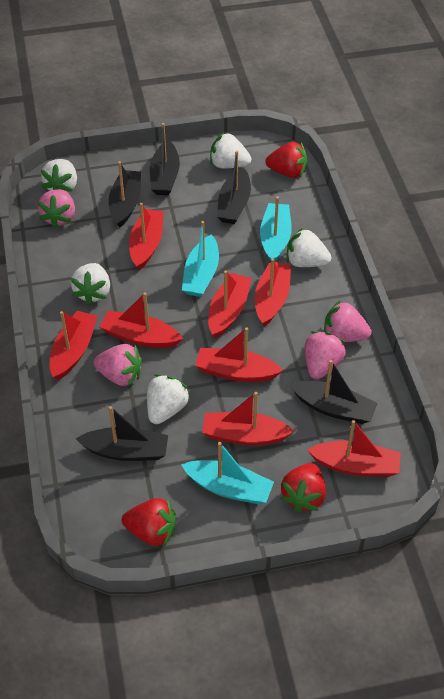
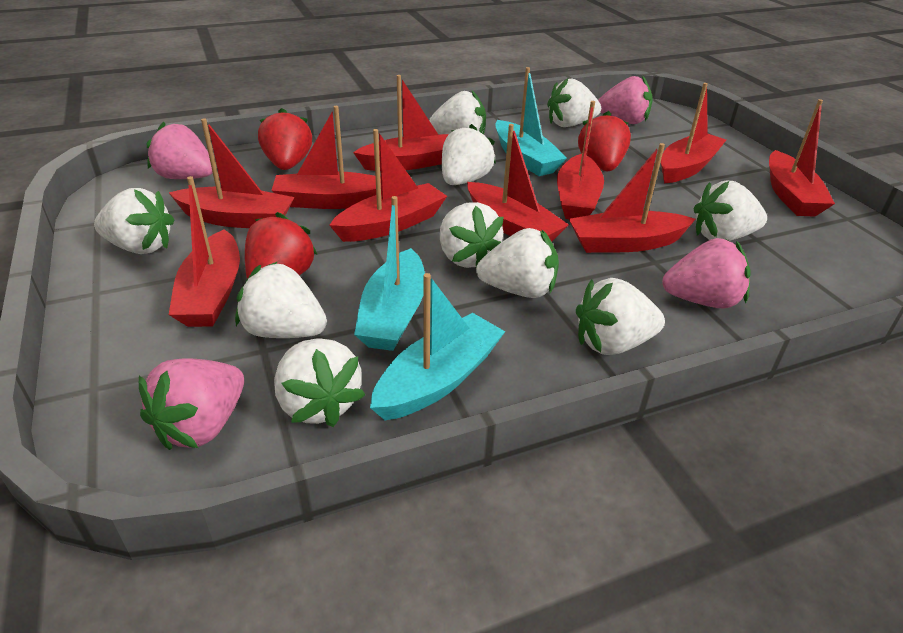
black boat: 5 -> 0
red boat: 8 -> 10
white strawberry: 5 -> 10

